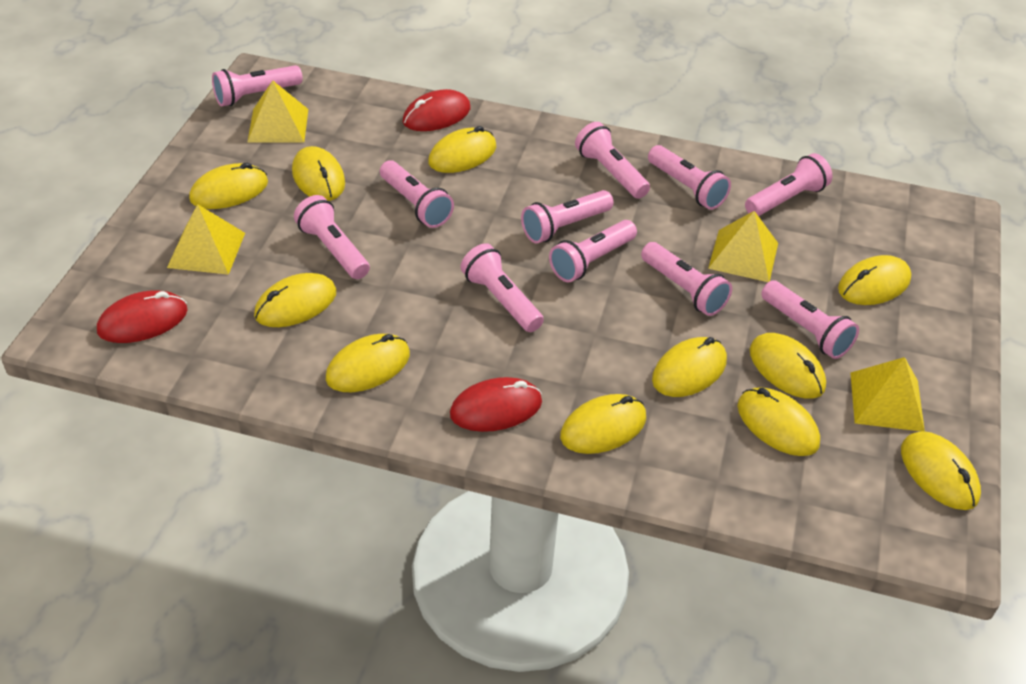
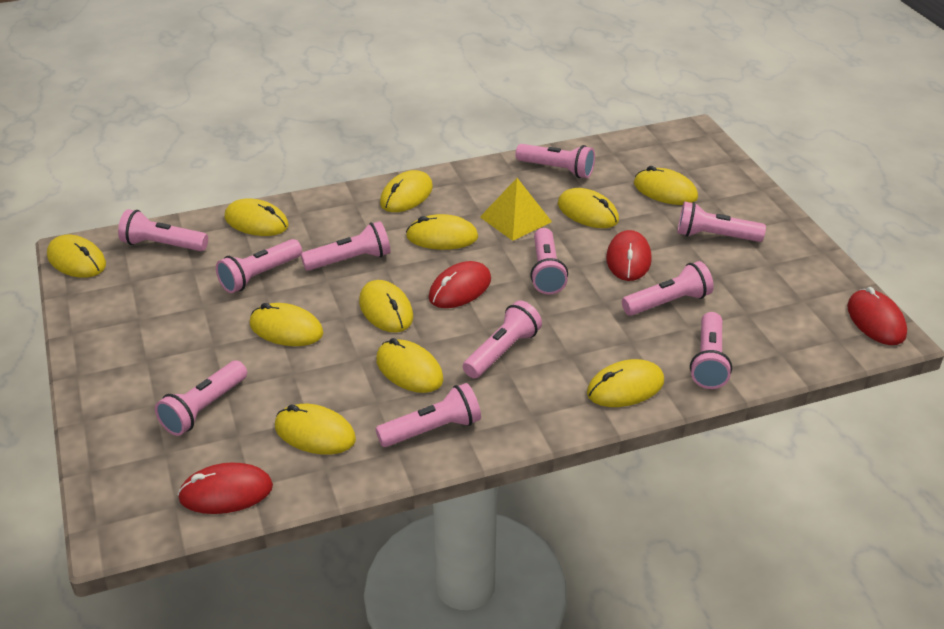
red mouse: 3 -> 4
yellow pyramid: 4 -> 1

